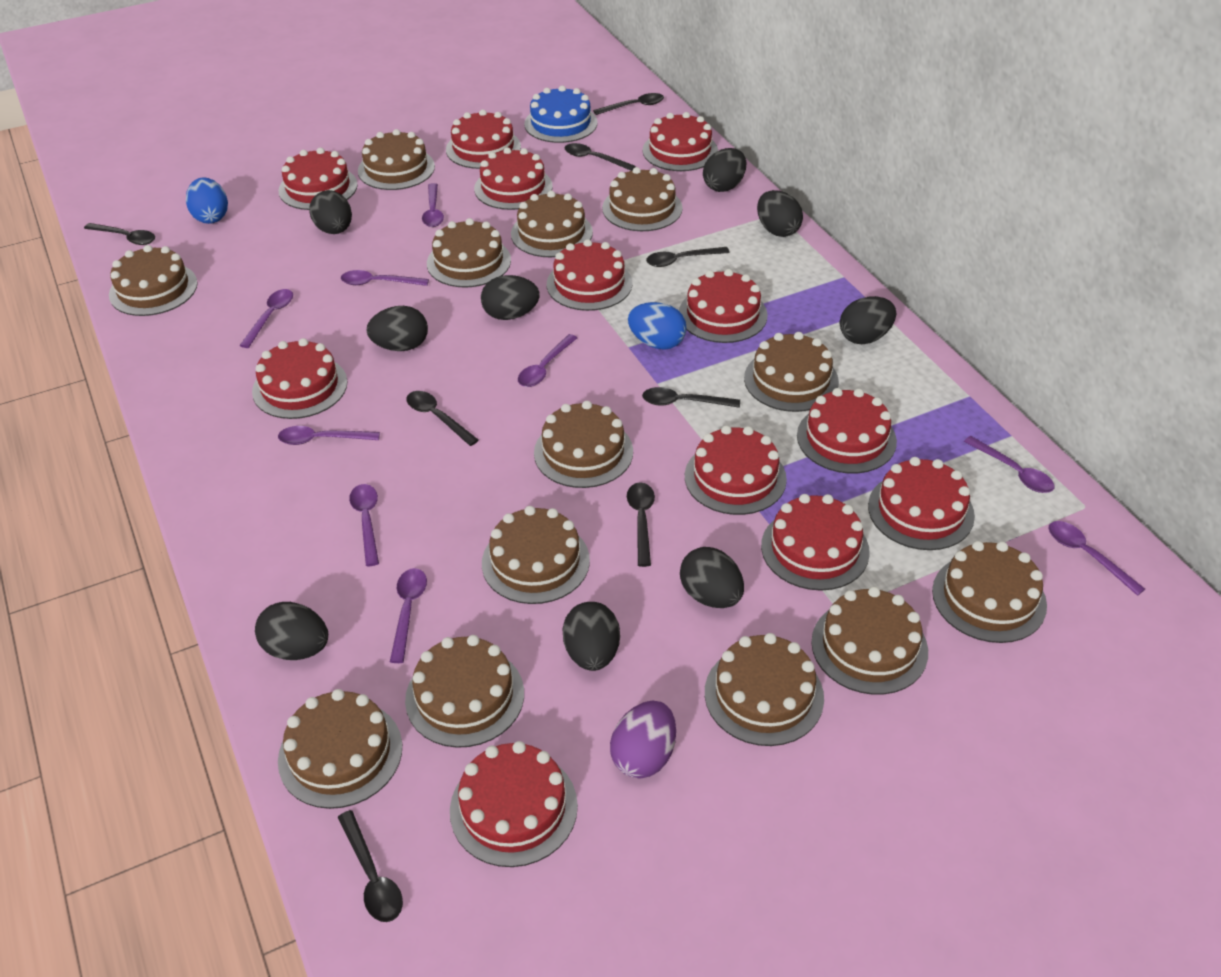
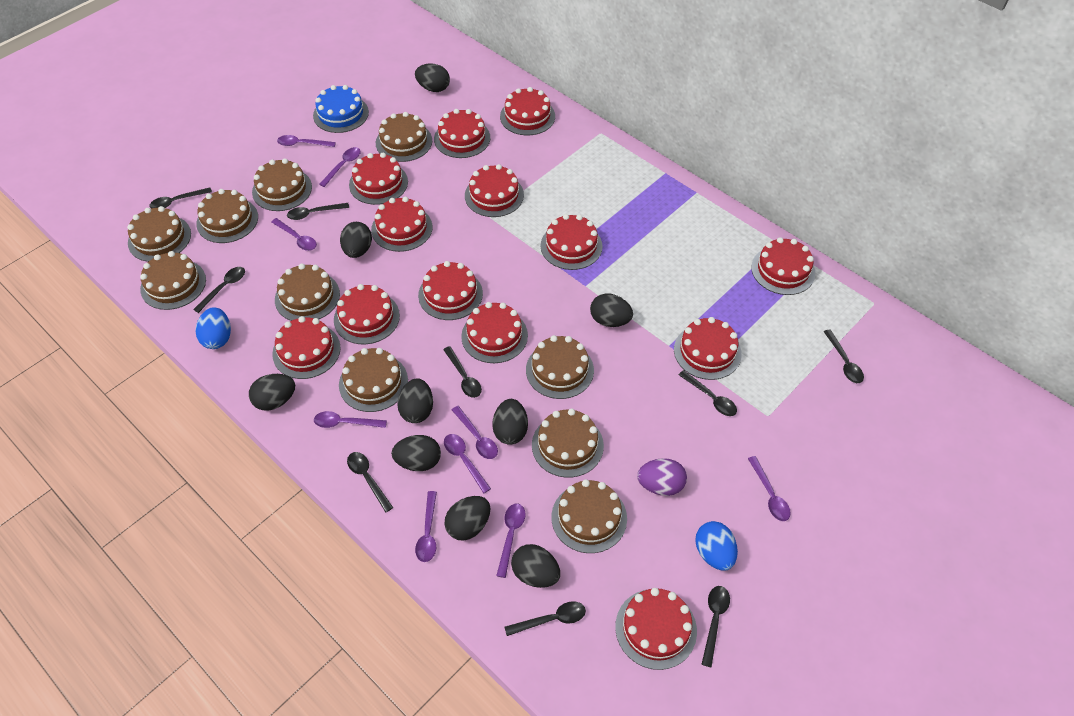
black spoon: 8 -> 9
brown cake: 13 -> 10
red cake: 12 -> 13

